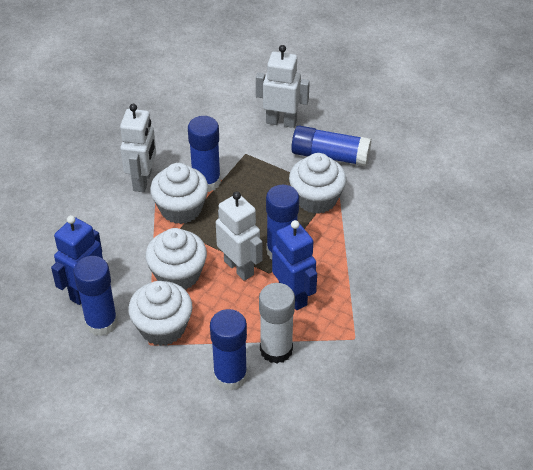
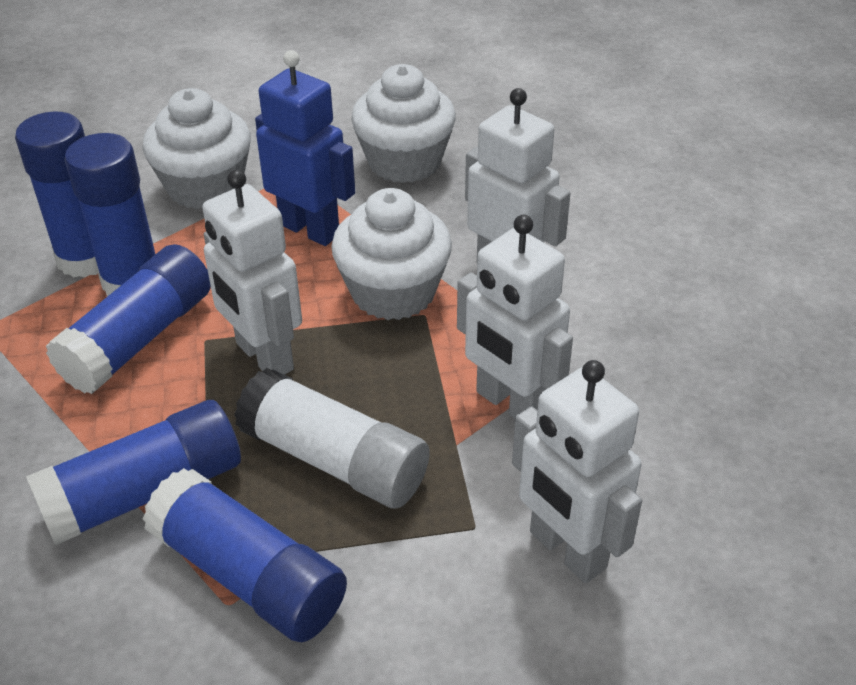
blue robot: 2 -> 1
white cupcake: 4 -> 3
white robot: 3 -> 4

